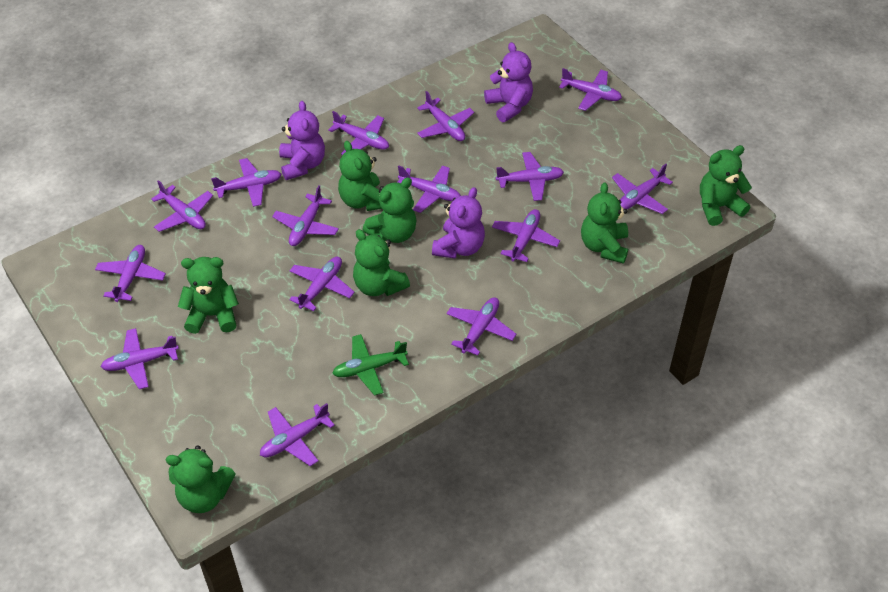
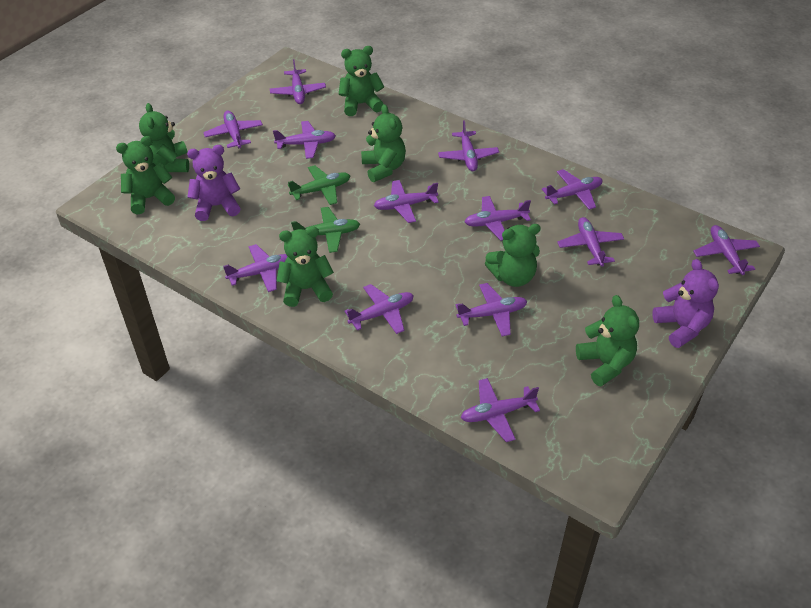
green plane: 1 -> 2
purple plane: 15 -> 13
purple teddy bear: 3 -> 2

